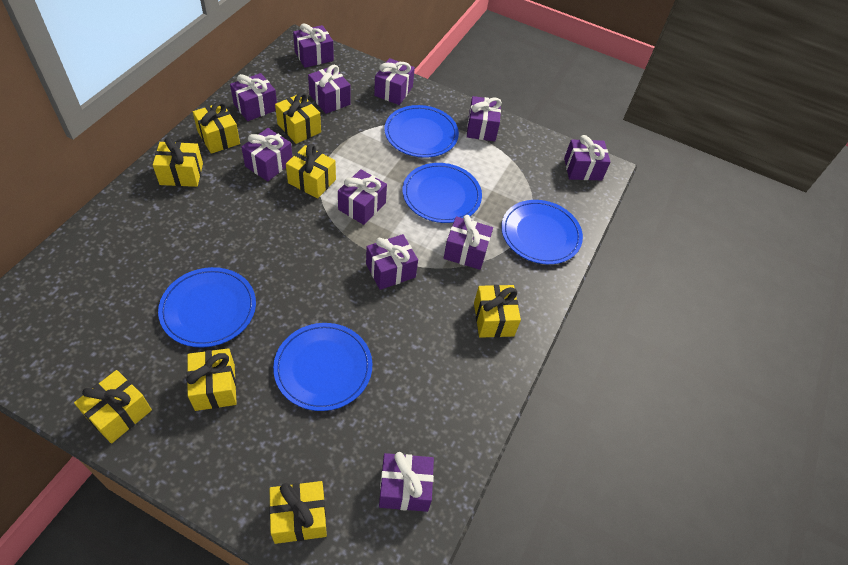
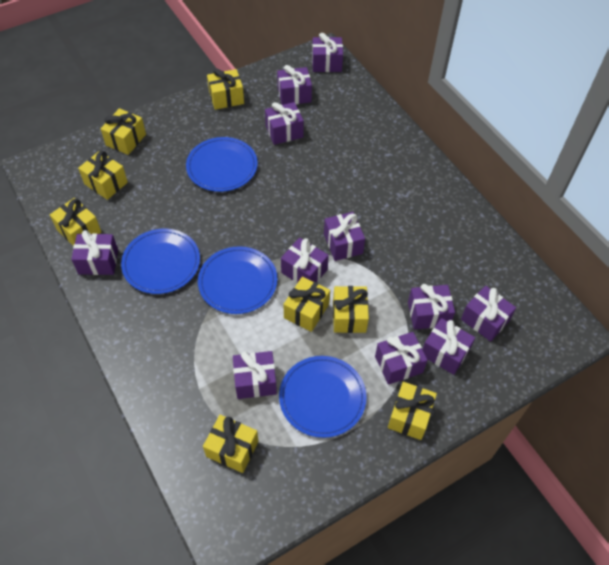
blue plate: 5 -> 4

